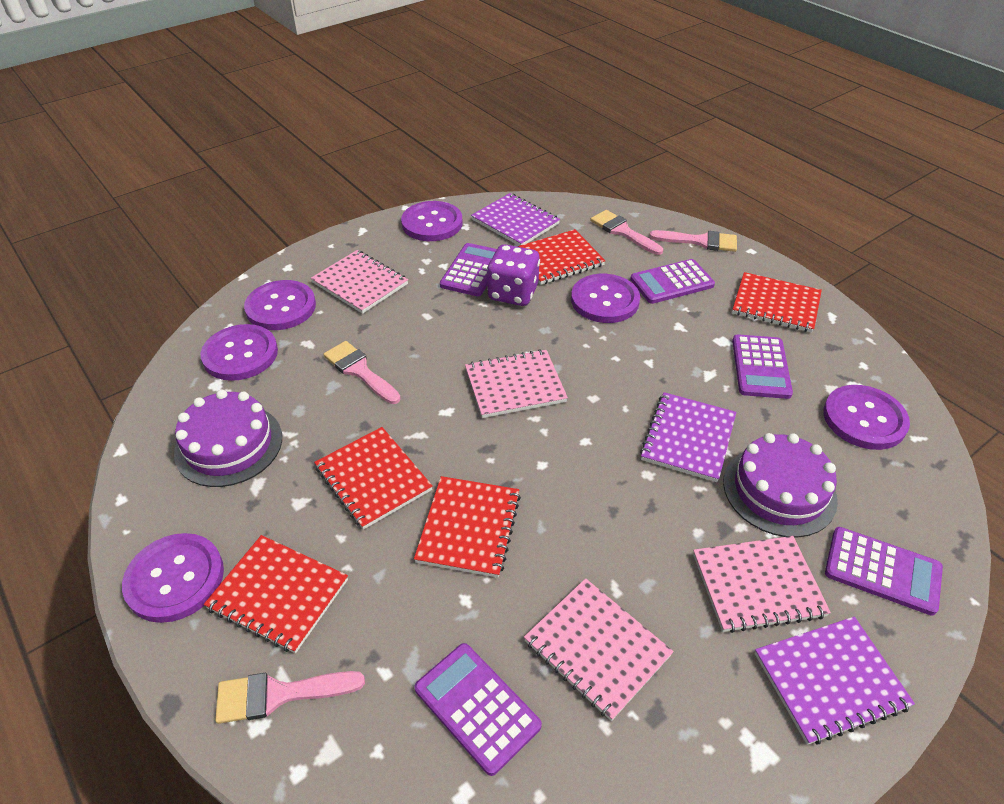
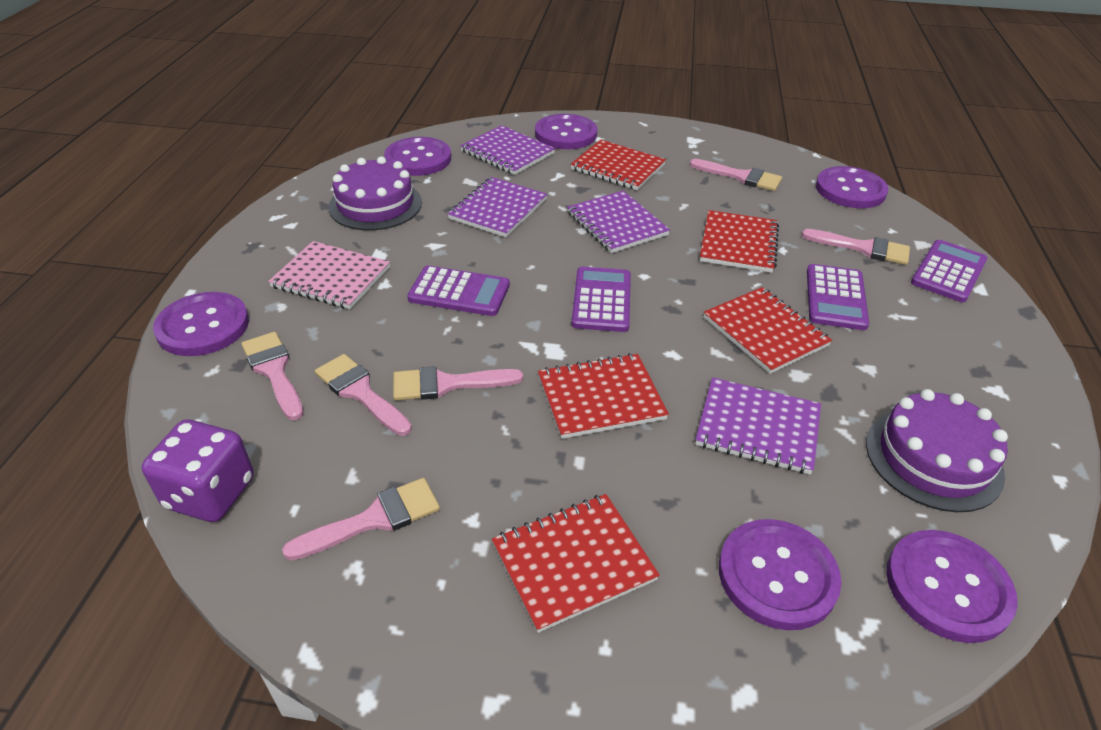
pink brush: 4 -> 6
pink notebook: 4 -> 1
purple calculator: 5 -> 4
purple notebook: 3 -> 4

